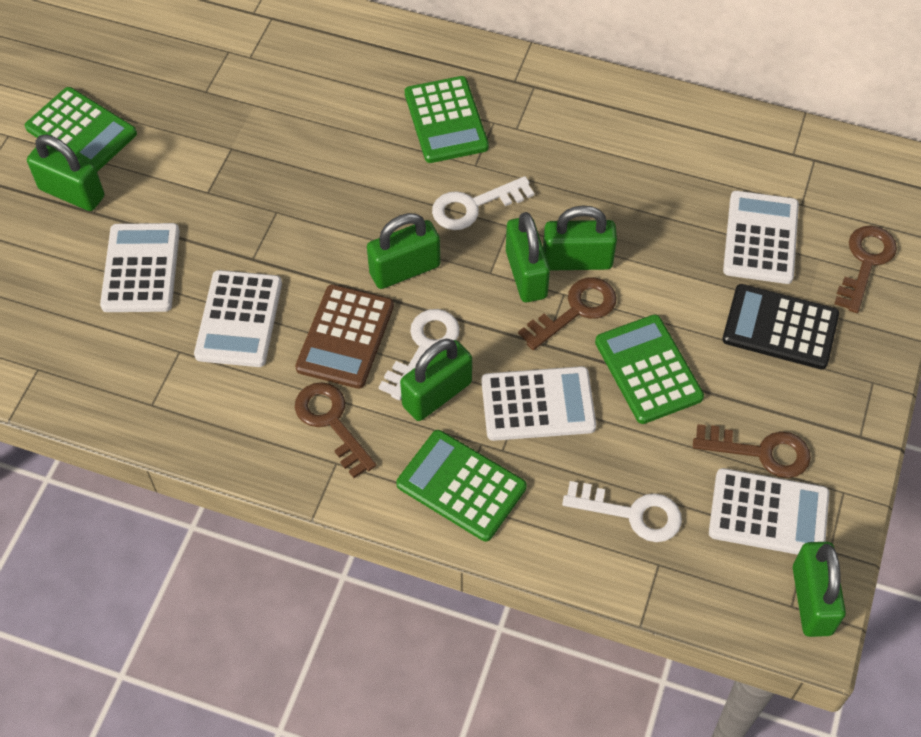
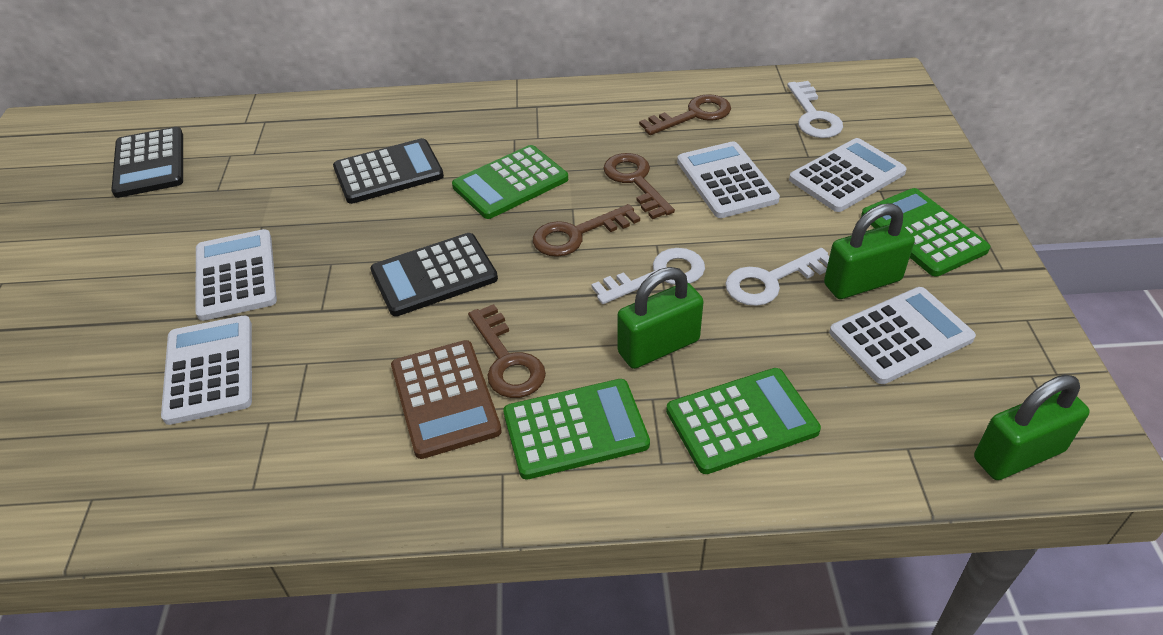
black calculator: 1 -> 3
green padlock: 6 -> 3

